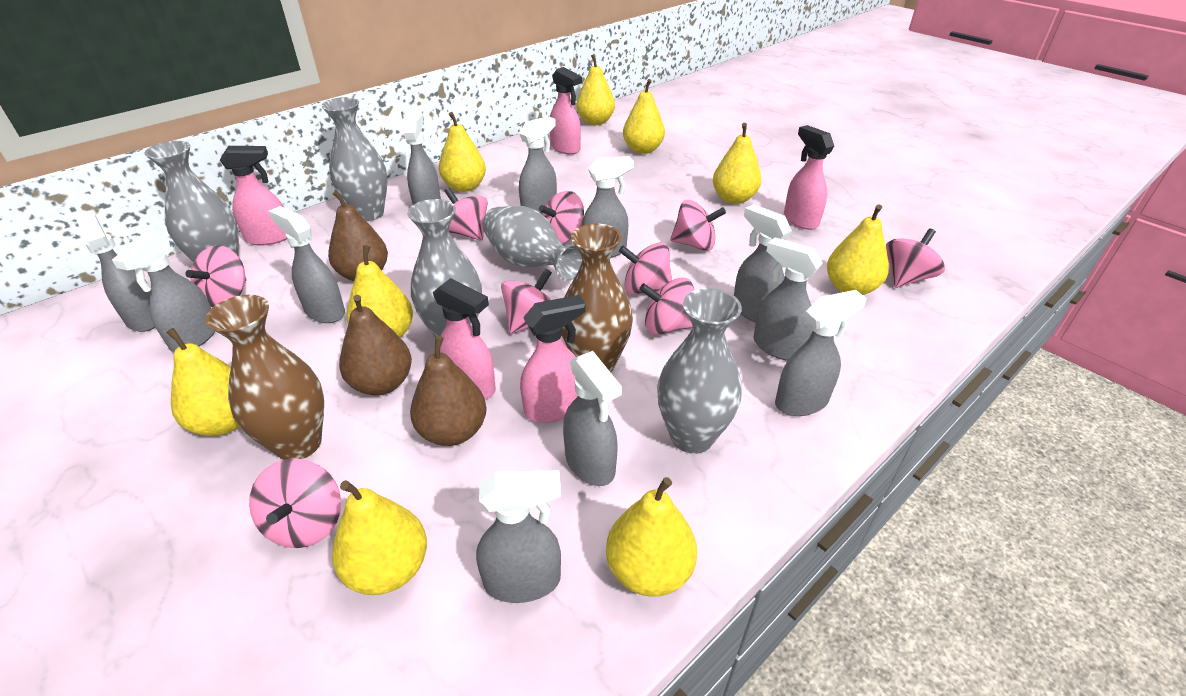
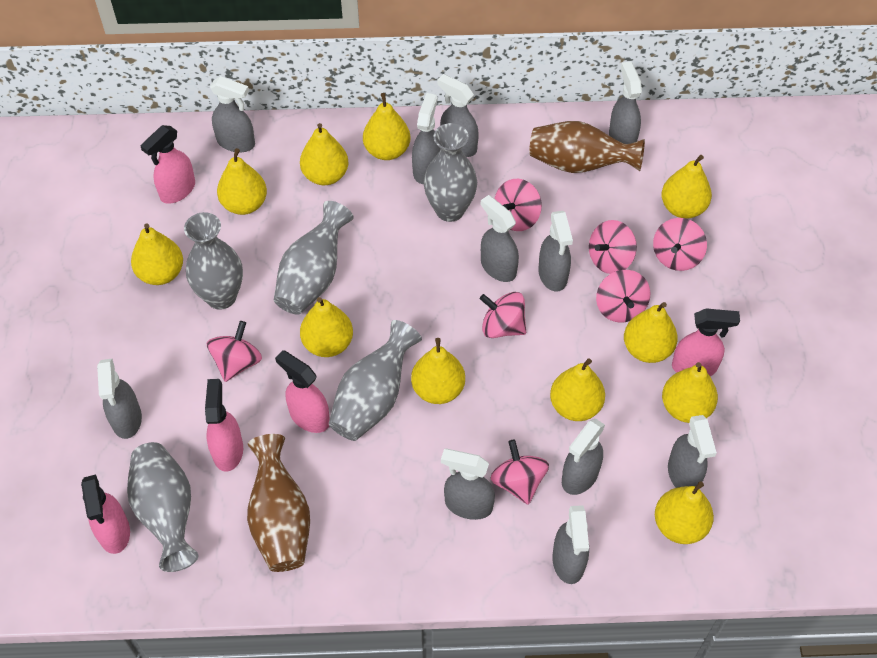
brown pear: 3 -> 0
pink spinning top: 9 -> 7
yellow pear: 9 -> 11

